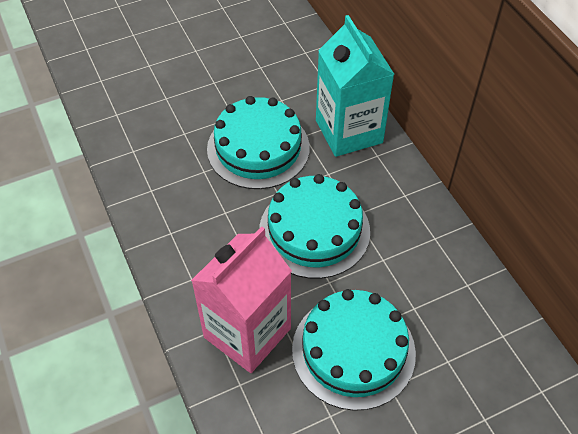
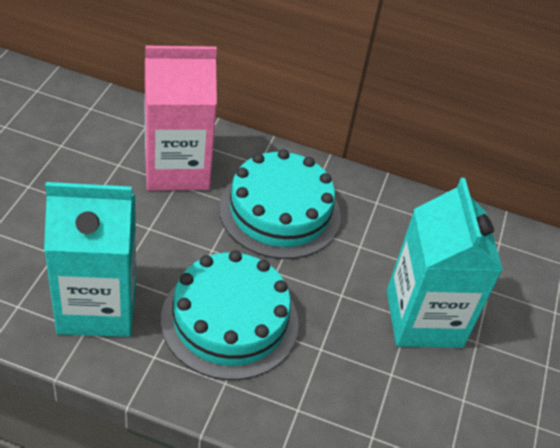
turquoise cake: 3 -> 2
turquoise carton: 1 -> 2

